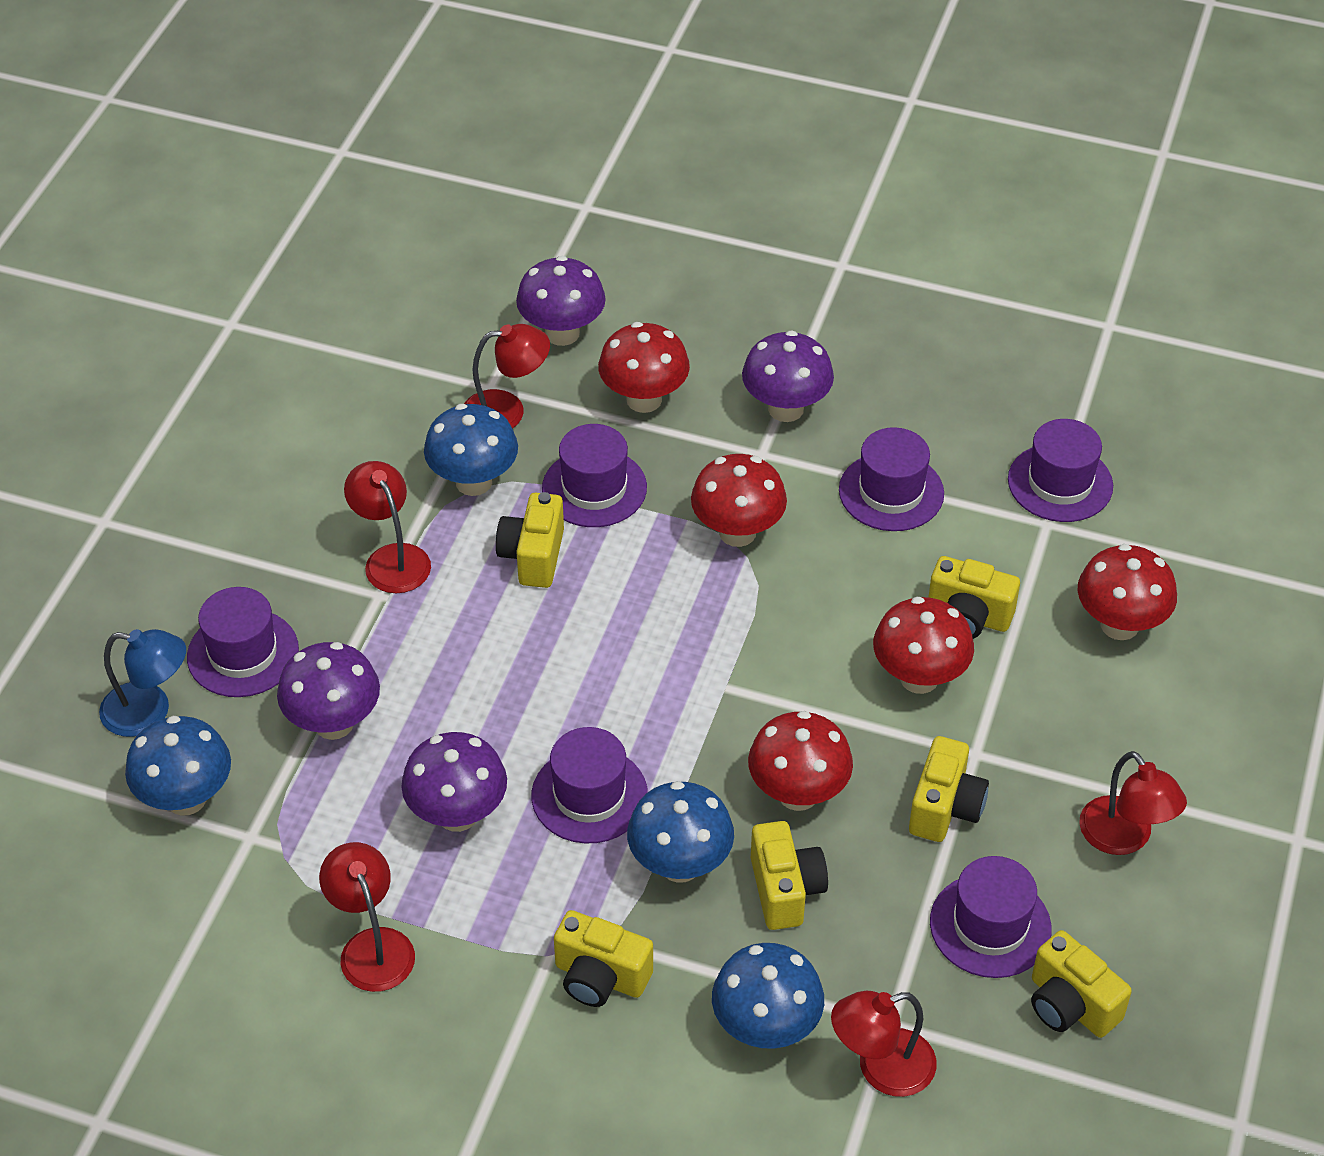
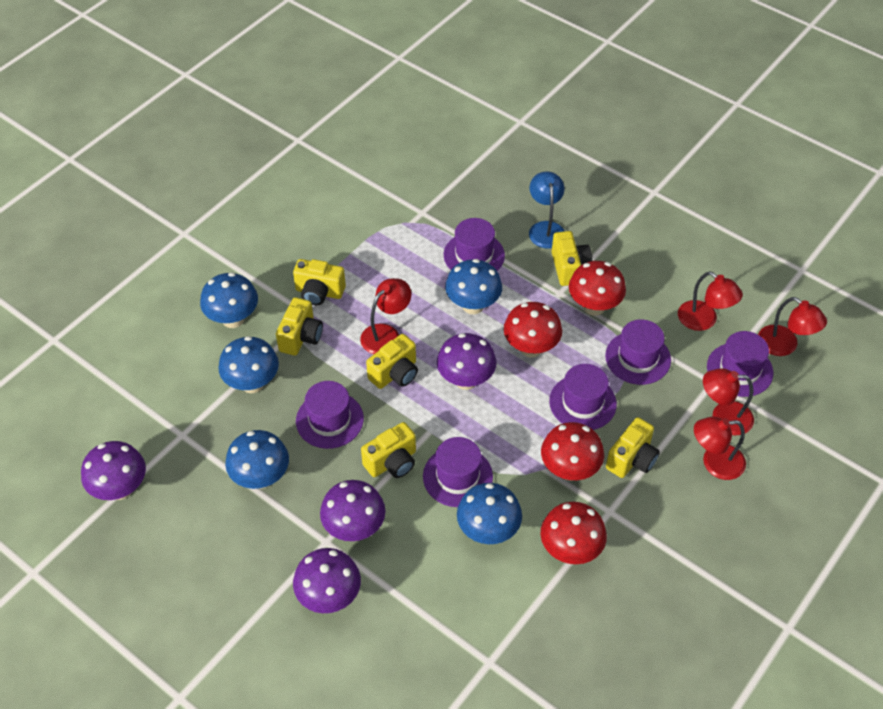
blue mushroom: 4 -> 5
red mushroom: 5 -> 4

